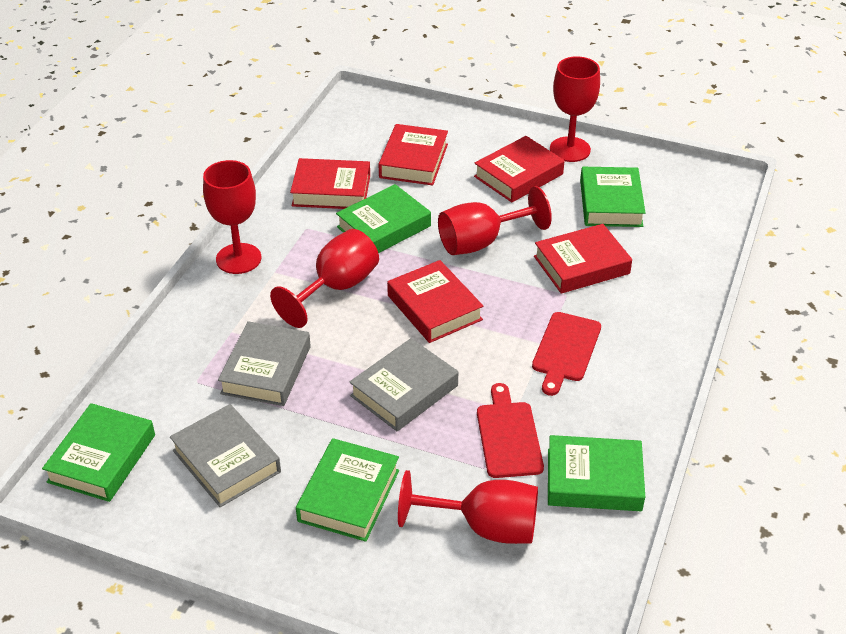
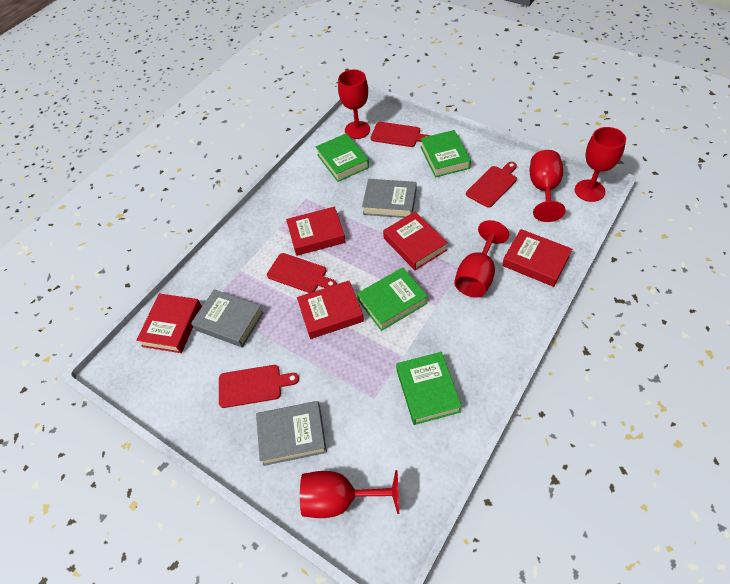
green book: 5 -> 4
red cutting board: 2 -> 4

